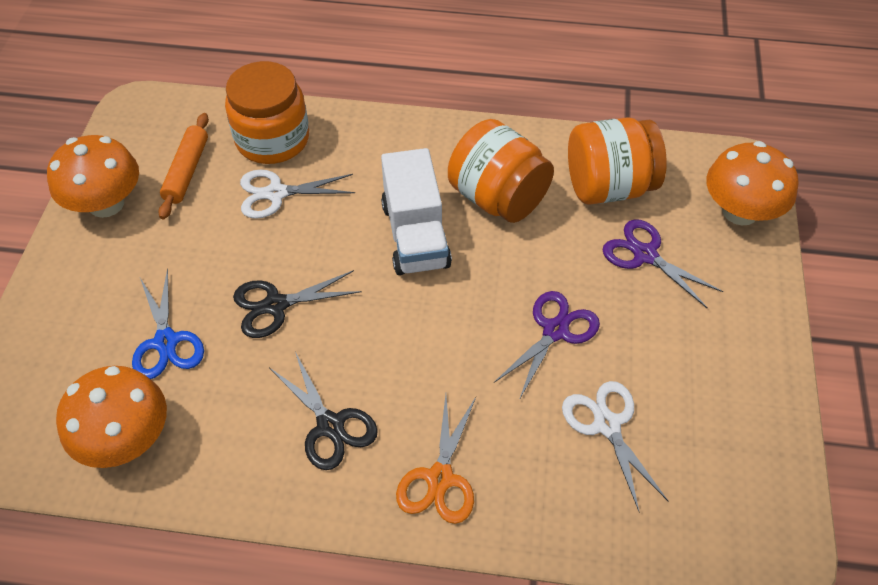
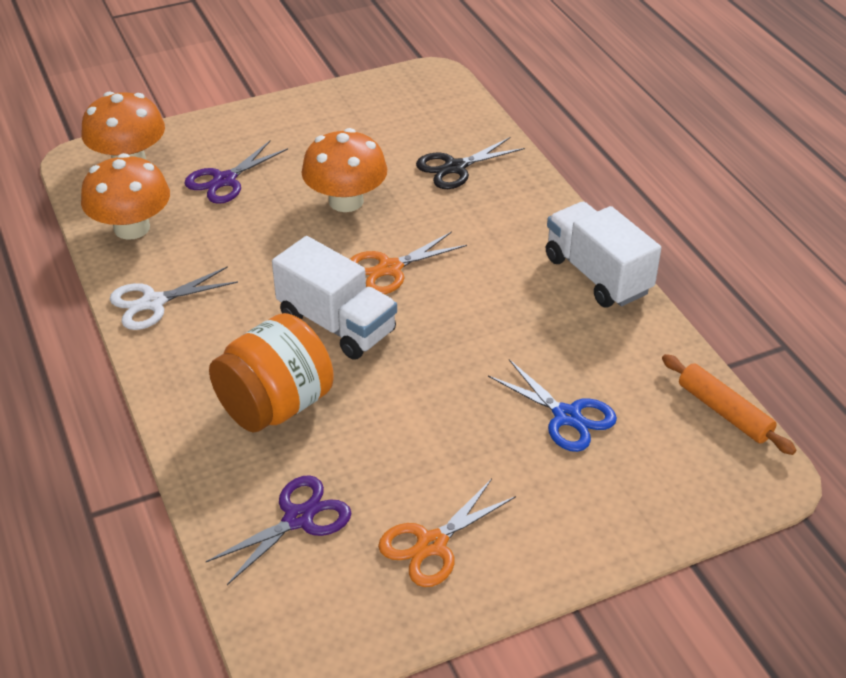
black scissors: 2 -> 1
orange jar: 3 -> 1
orange scissors: 1 -> 2
white scissors: 2 -> 1
white truck: 1 -> 2

